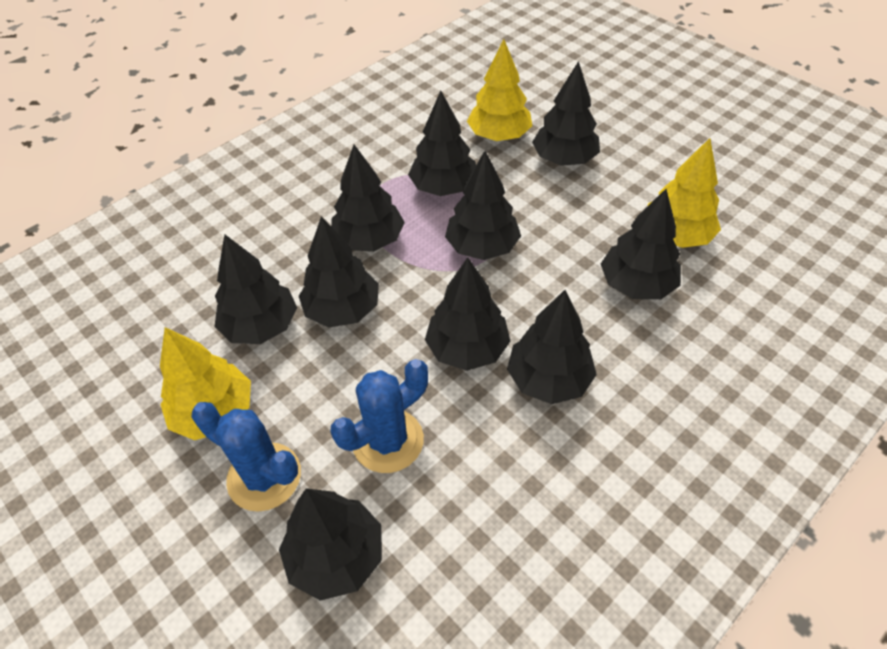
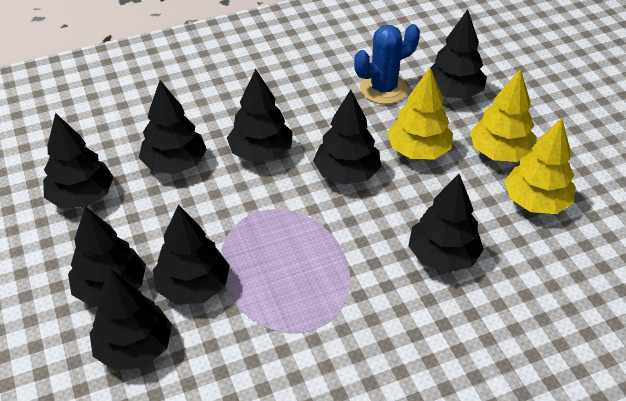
black tree: 10 -> 9
blue cactus: 2 -> 1

